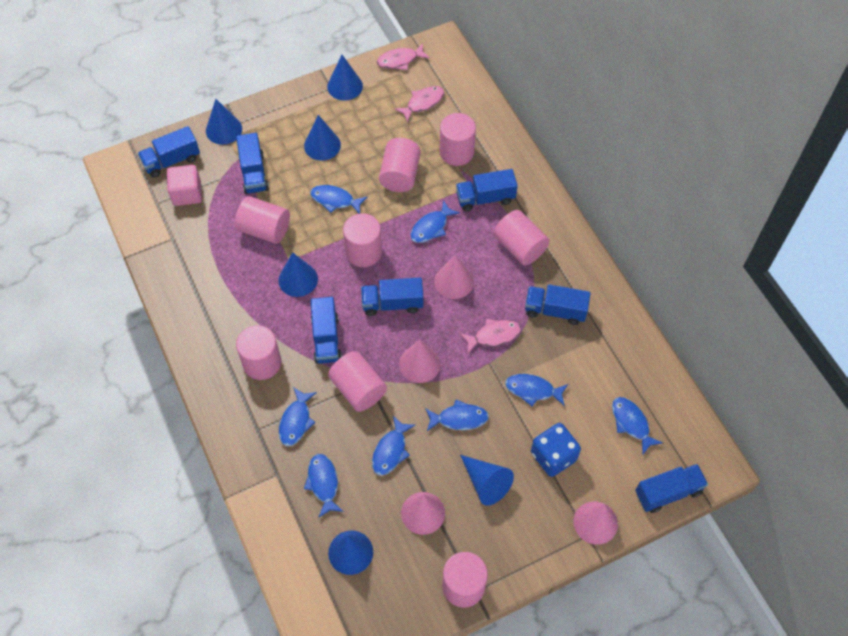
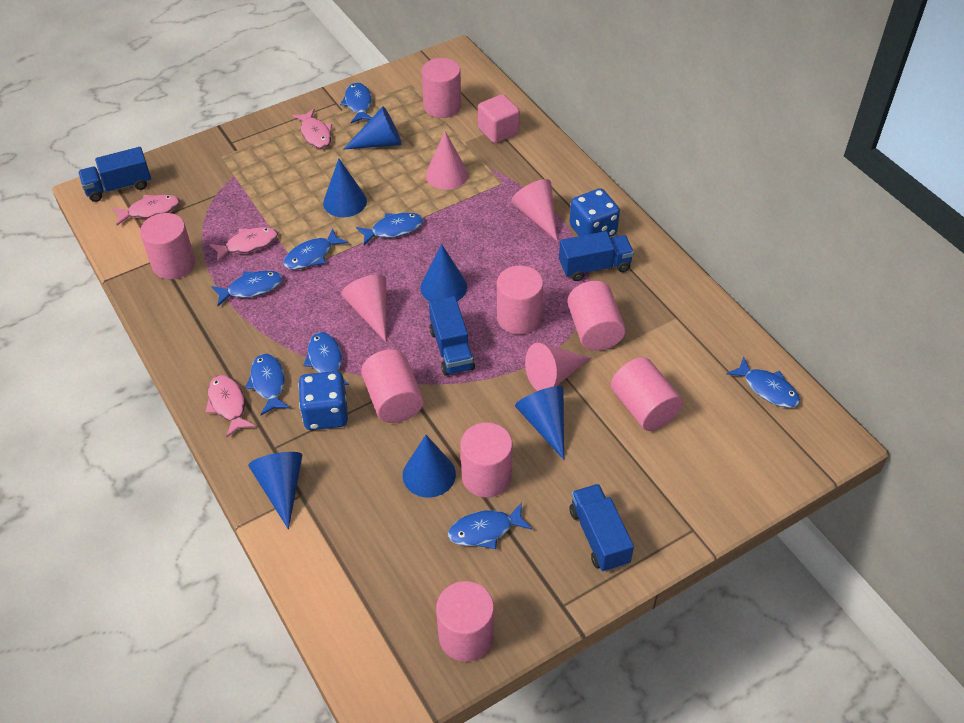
blue dice: 1 -> 2
blue truck: 7 -> 4
pink fish: 3 -> 4

